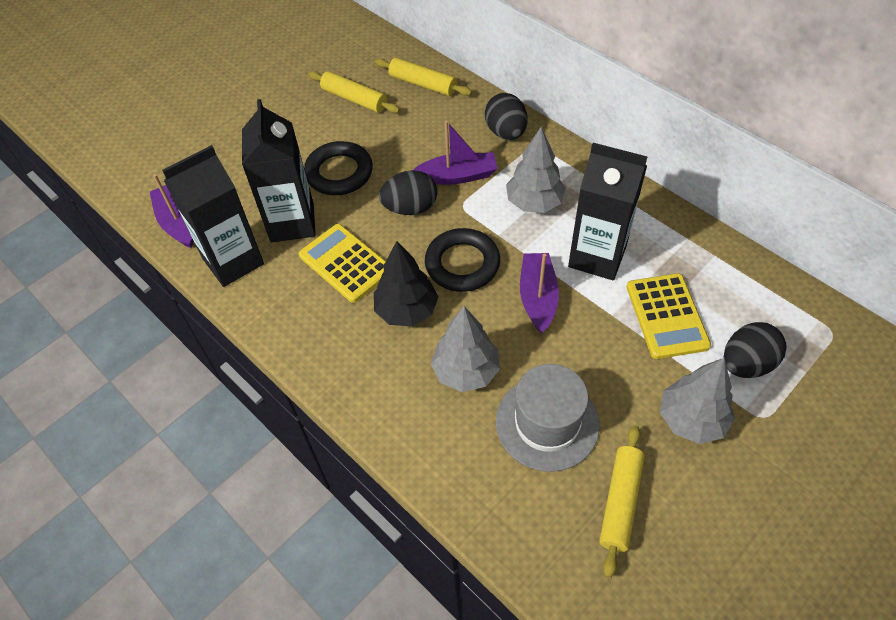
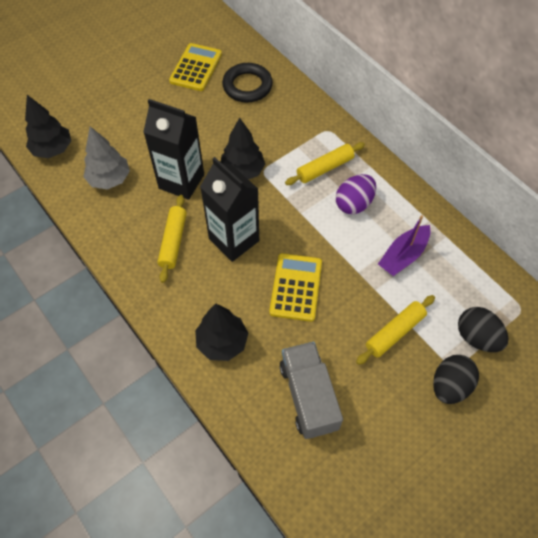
black carton: 3 -> 2
black egg: 3 -> 2
black ring: 2 -> 1
black tree: 1 -> 3
grey hat: 1 -> 0
grey tree: 3 -> 1
grey truck: 0 -> 1
purple boat: 3 -> 1
purple egg: 0 -> 1

